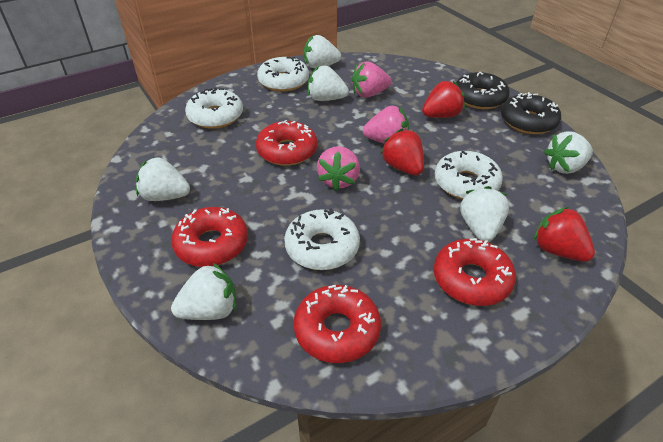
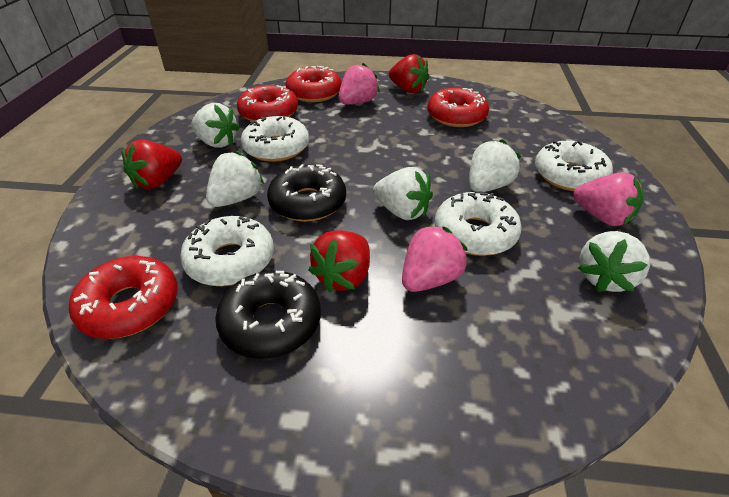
white strawberry: 6 -> 5

